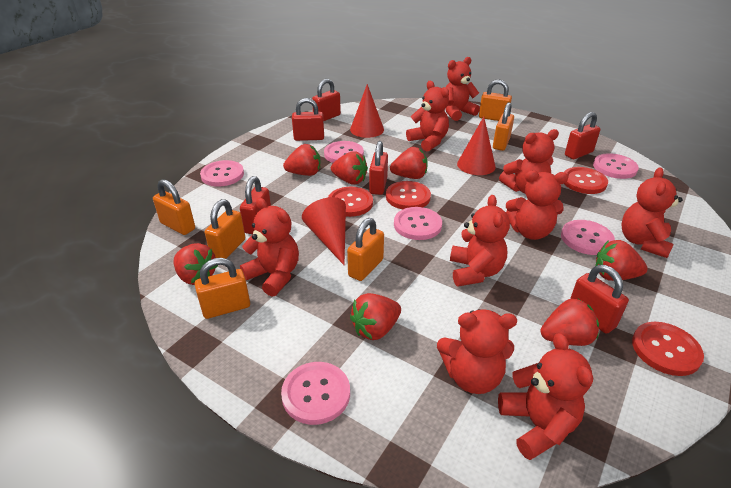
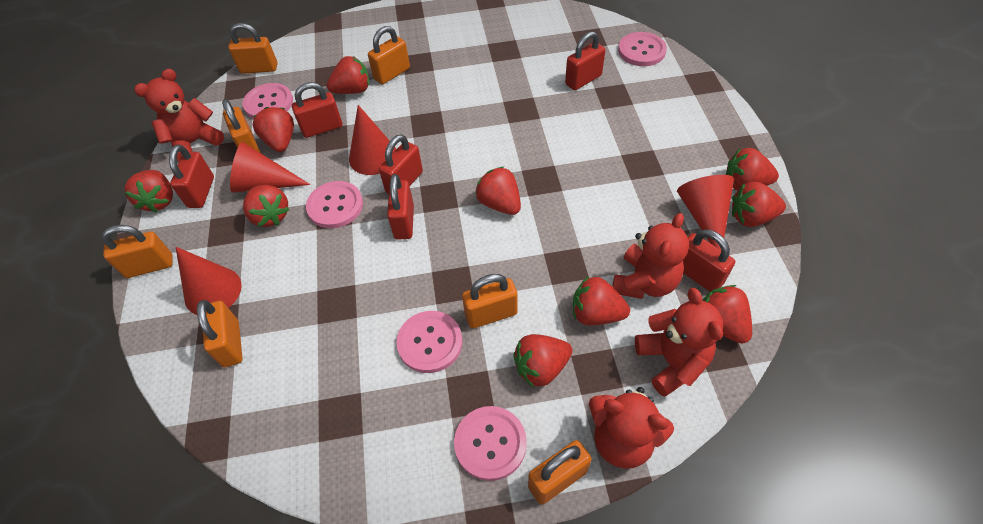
orange padlock: 6 -> 7
pink button: 6 -> 5
red button: 4 -> 0
red cone: 3 -> 4
red strawberry: 7 -> 10
red teddy bear: 9 -> 4

